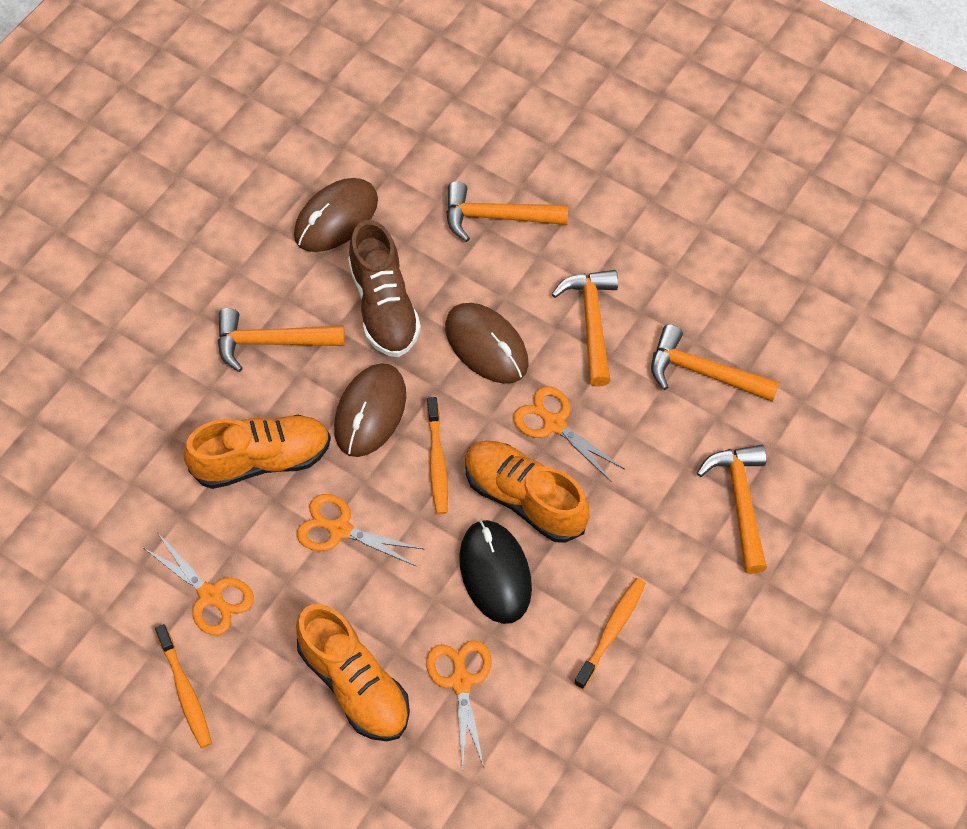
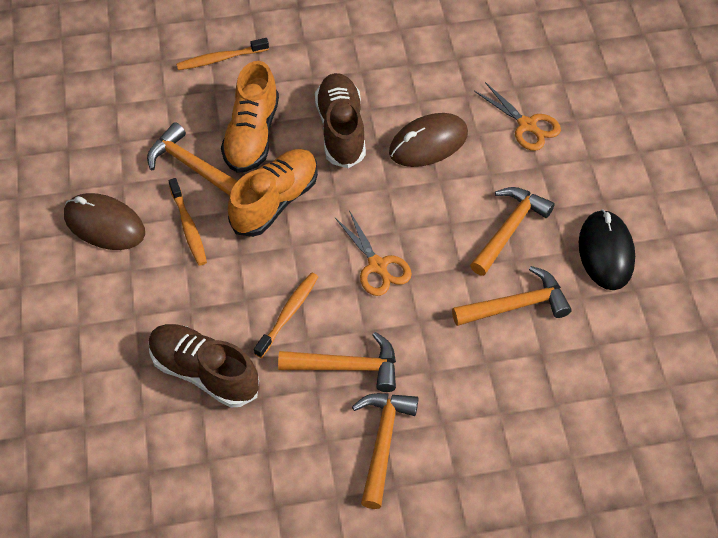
brown mouse: 3 -> 2
brown shoe: 1 -> 2
orange scissors: 4 -> 2
orange shoe: 3 -> 2

